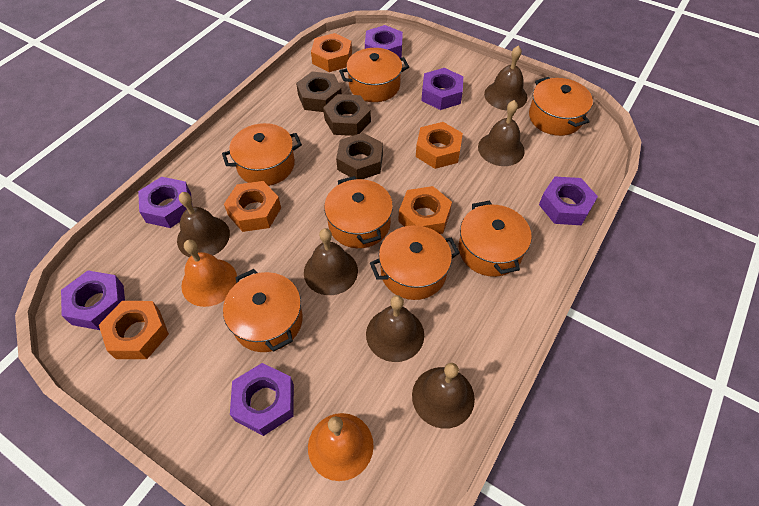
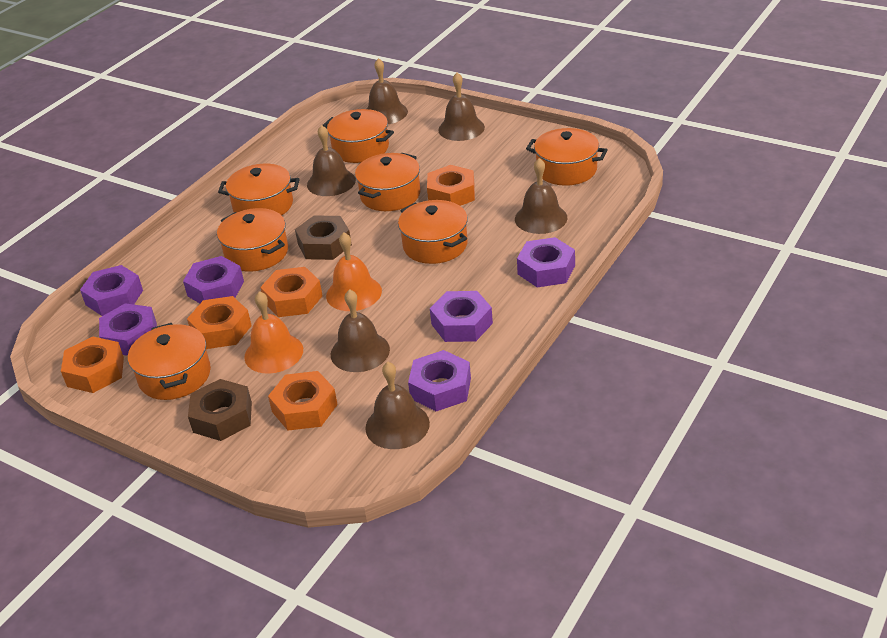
brown nut: 3 -> 2

